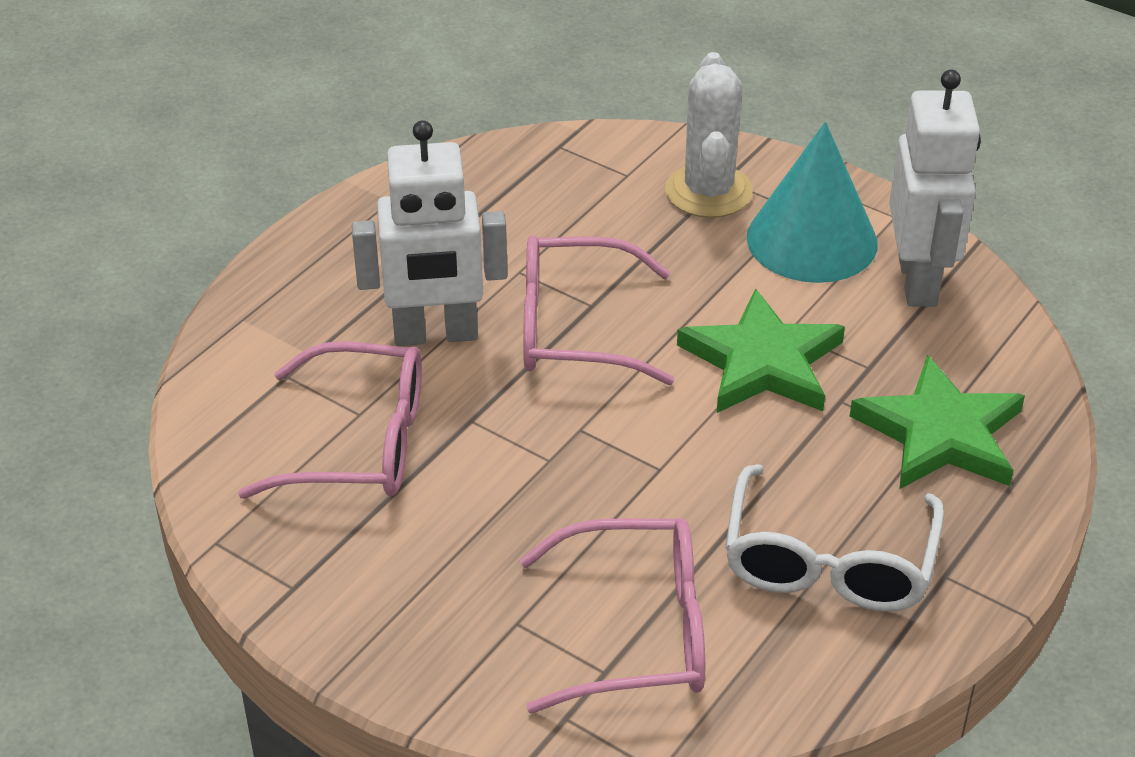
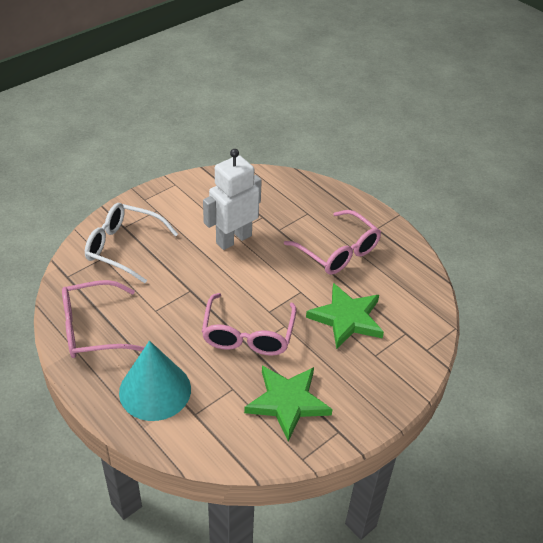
white cactus: 1 -> 0
white robot: 2 -> 1

